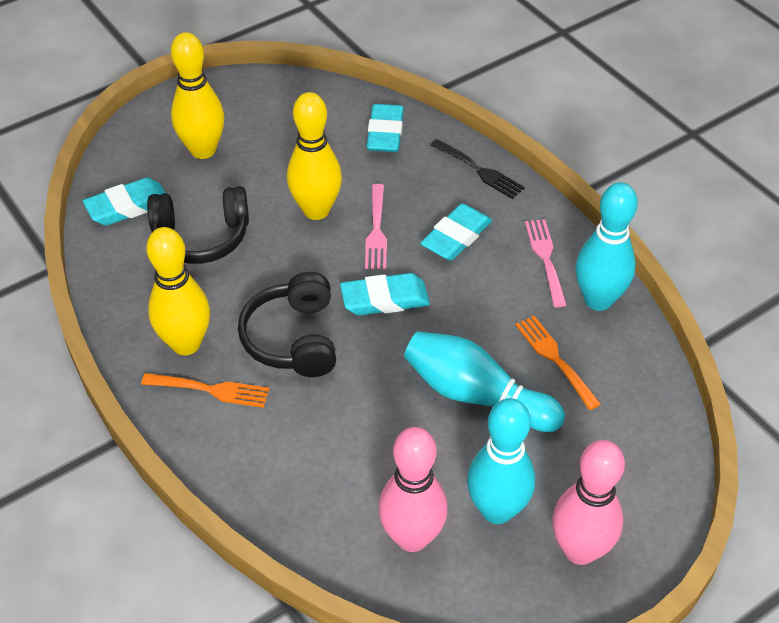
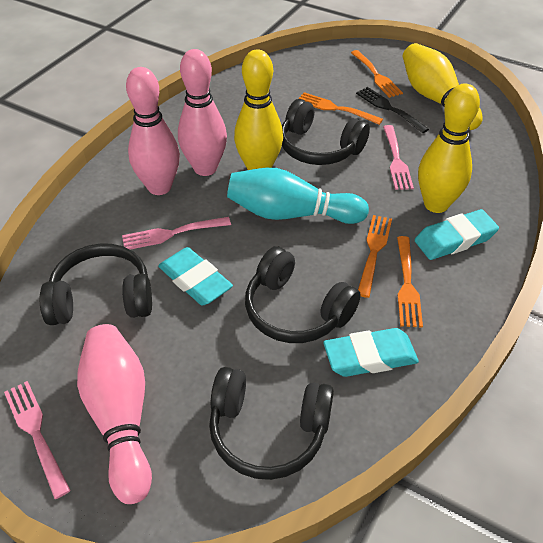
black headphones: 2 -> 4
orange fork: 2 -> 4
pink bowling pin: 2 -> 3
pink fork: 2 -> 3
turquoise bowling pin: 3 -> 1
turquoise eraser: 4 -> 3

